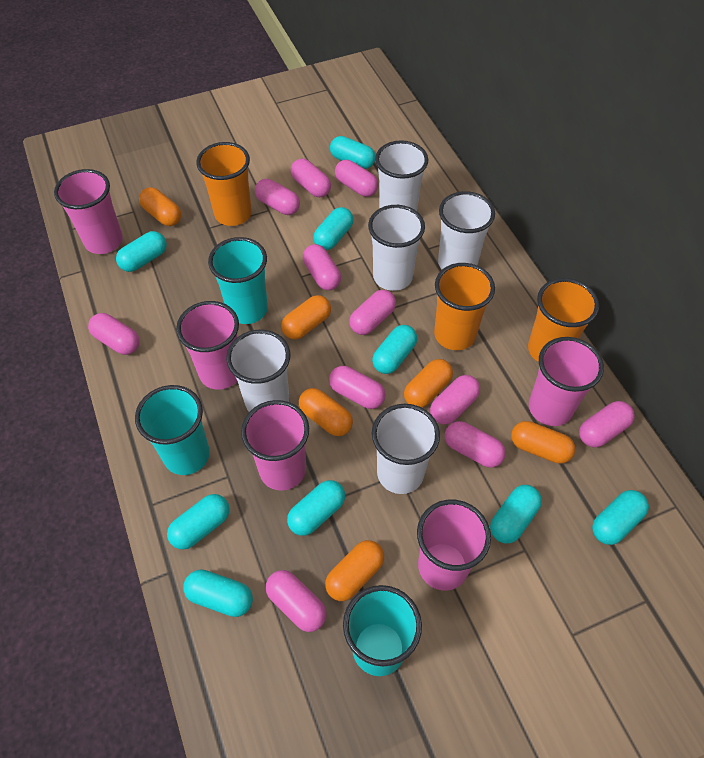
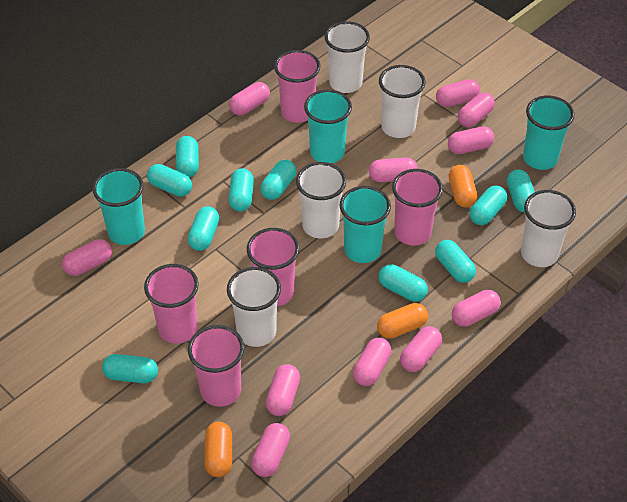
orange capsule: 6 -> 3
orange cup: 3 -> 0
turquoise capsule: 9 -> 10
turquoise cup: 3 -> 4

